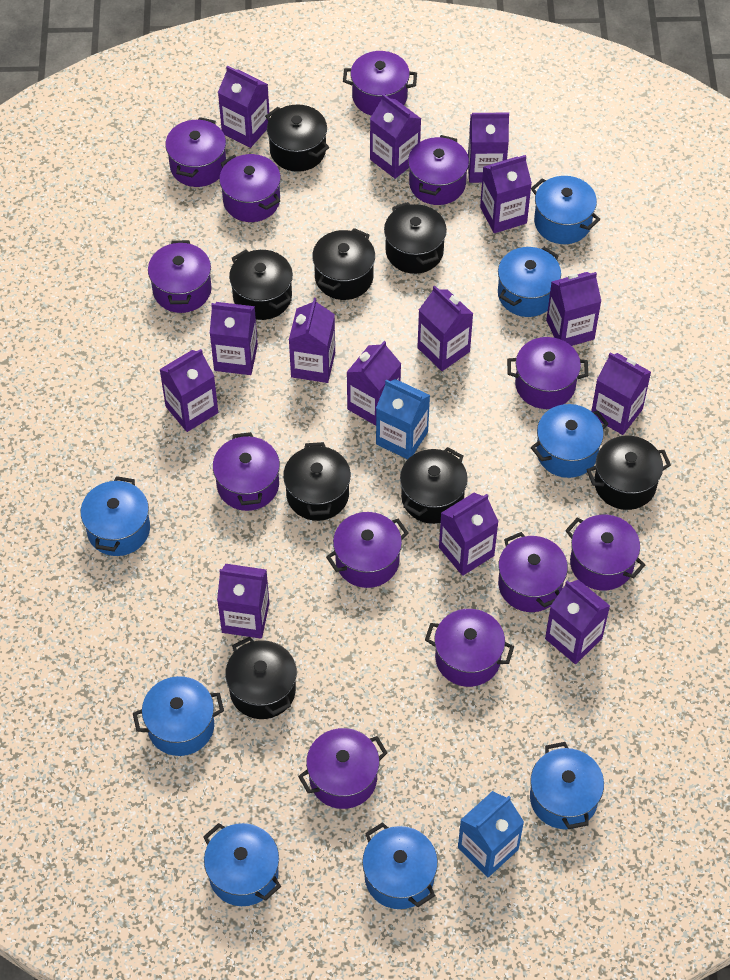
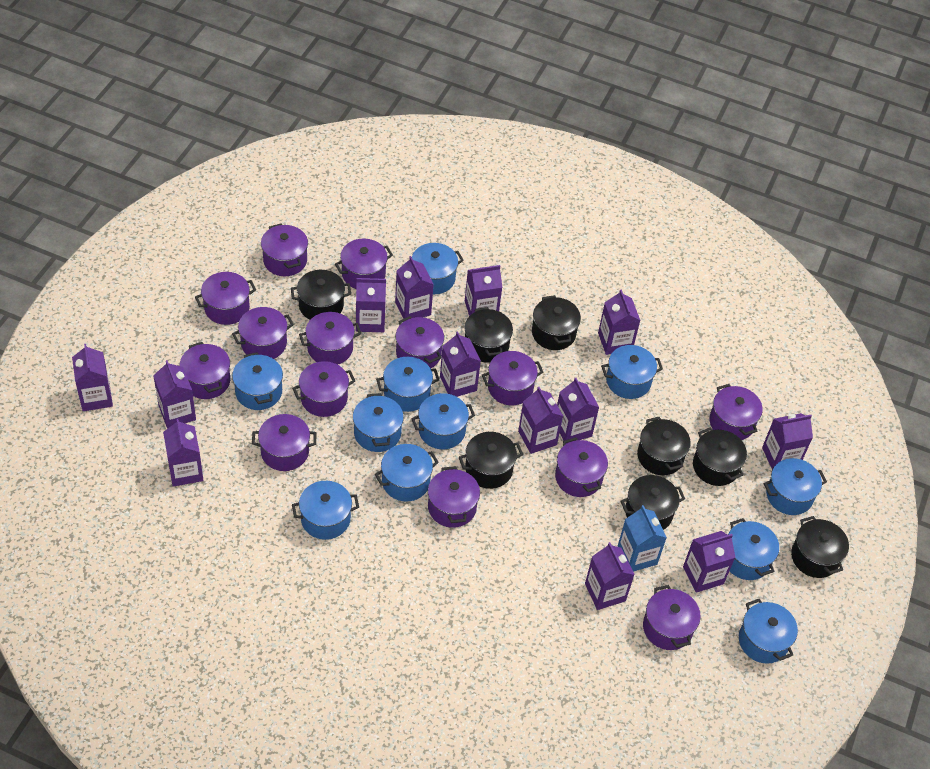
blue carton: 2 -> 1
blue pot: 8 -> 11
purple carton: 14 -> 13
purple pot: 12 -> 14

